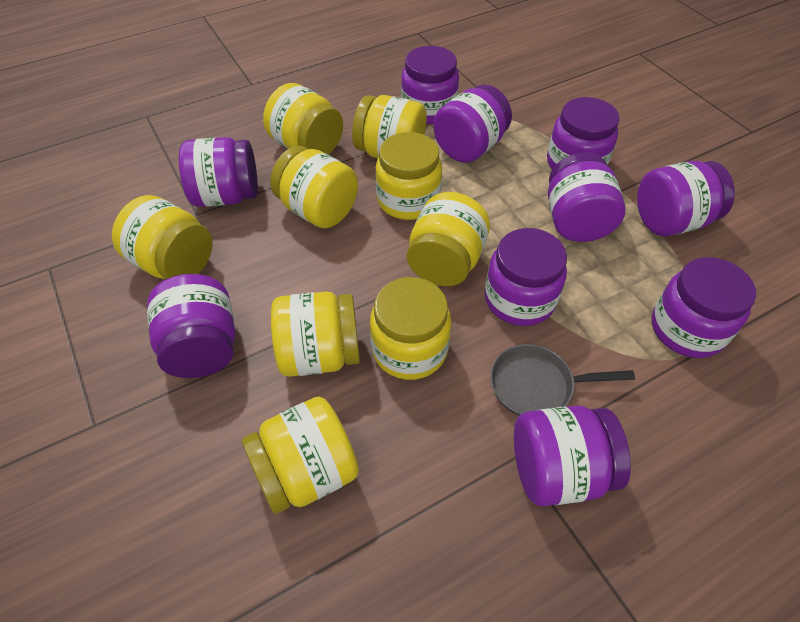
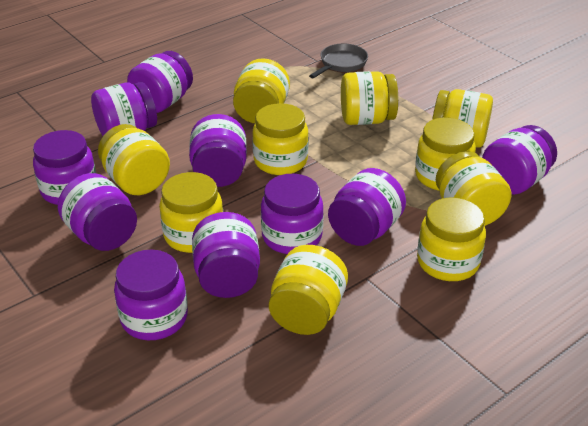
yellow jar: 9 -> 10

